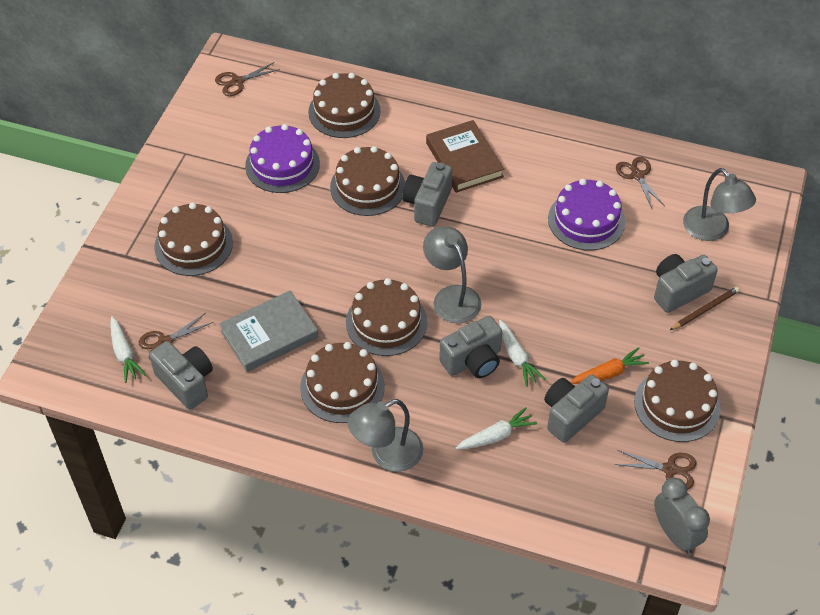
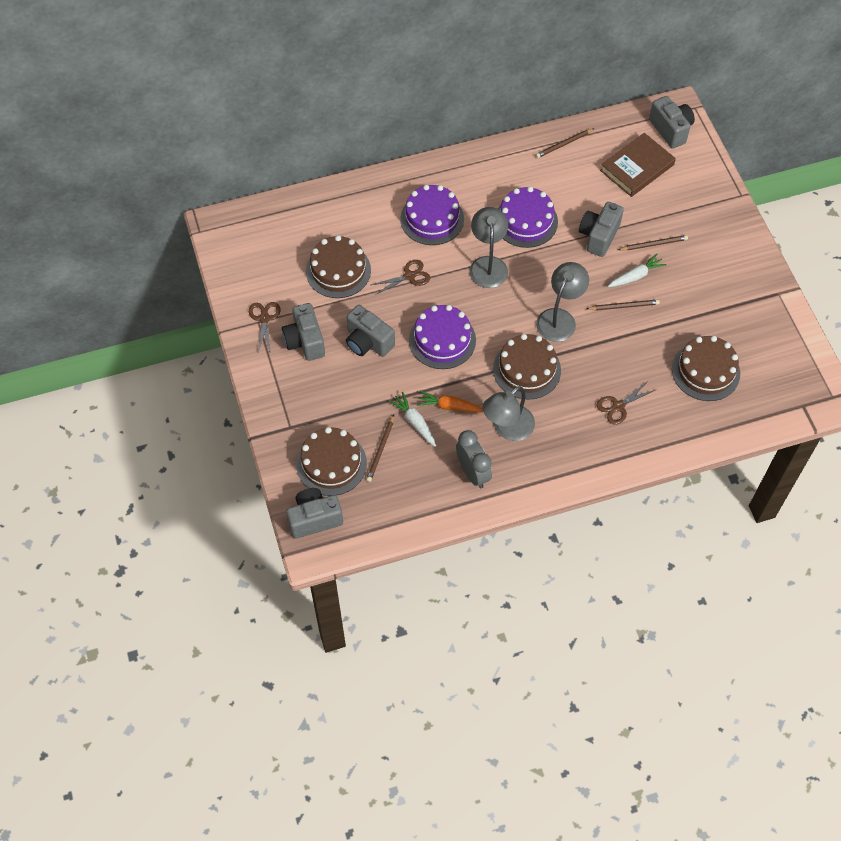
brown cake: 6 -> 4
brown pencil: 1 -> 4
brown scissors: 4 -> 3
grey book: 1 -> 0
purple cake: 2 -> 3
white carrot: 3 -> 2

